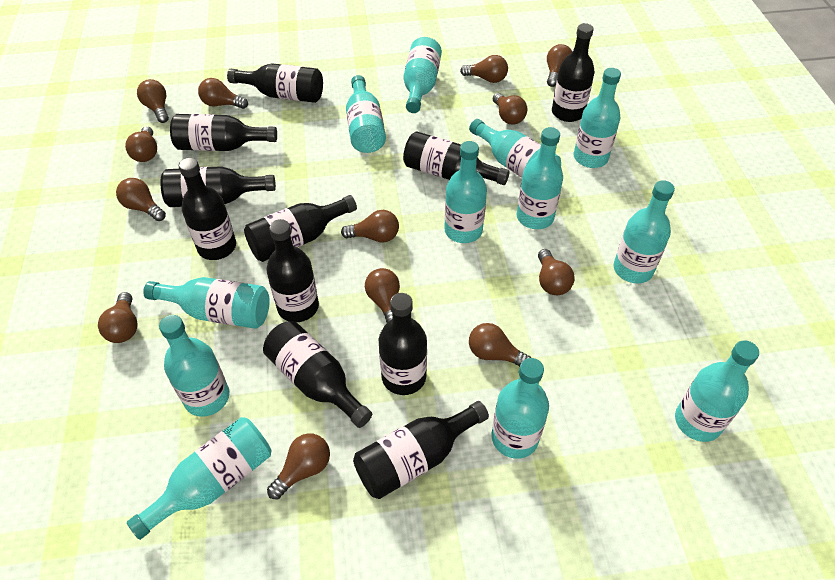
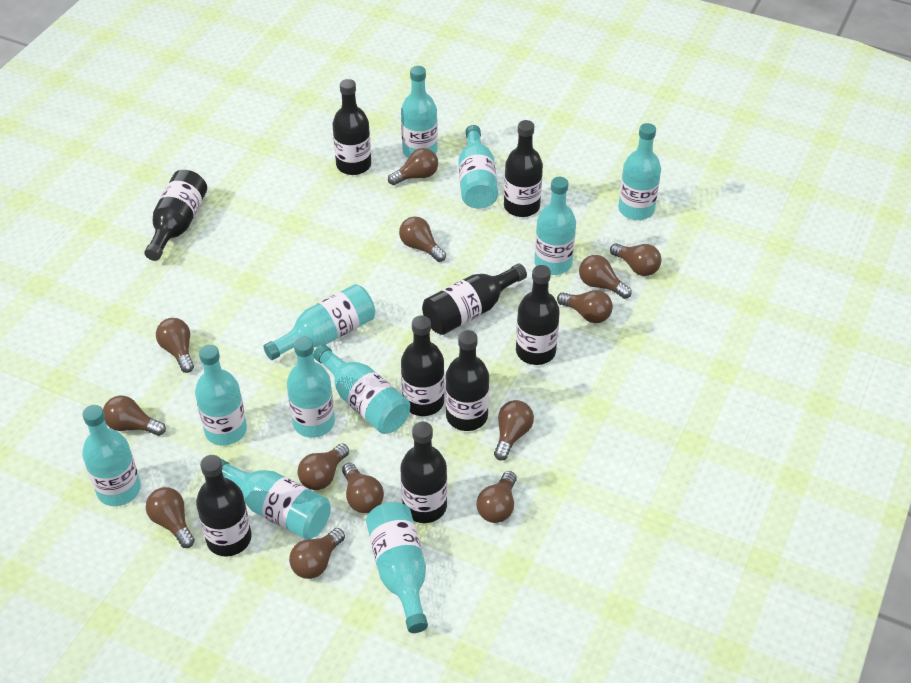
black bottle: 11 -> 9
turquoise bottle: 12 -> 11

